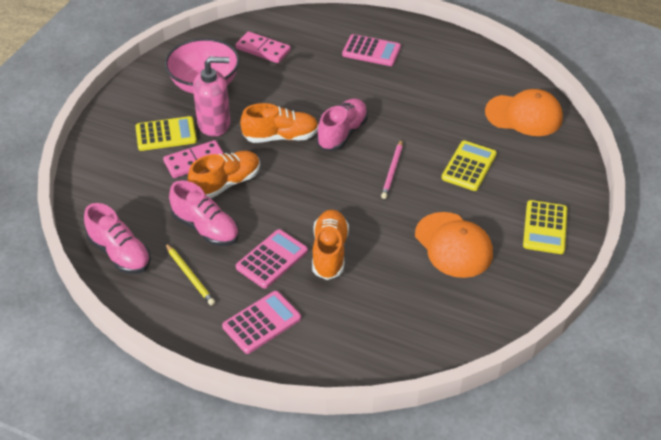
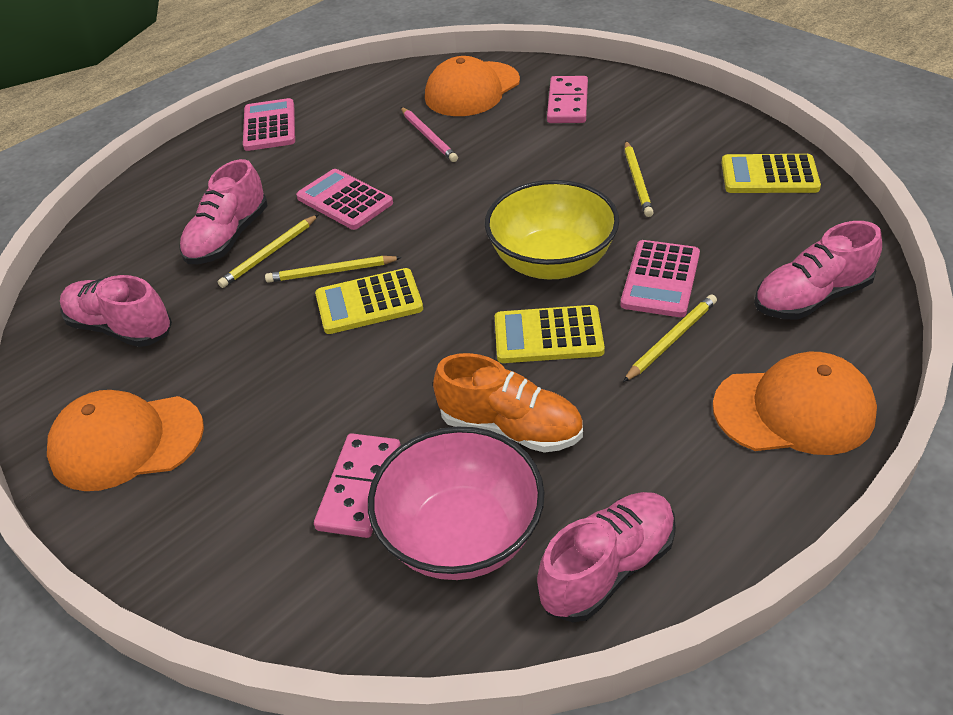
orange cap: 2 -> 3
orange shoe: 3 -> 1
pink shoe: 3 -> 4
pink soap dispenser: 1 -> 0
yellow bowl: 0 -> 1
yellow pencil: 1 -> 4

